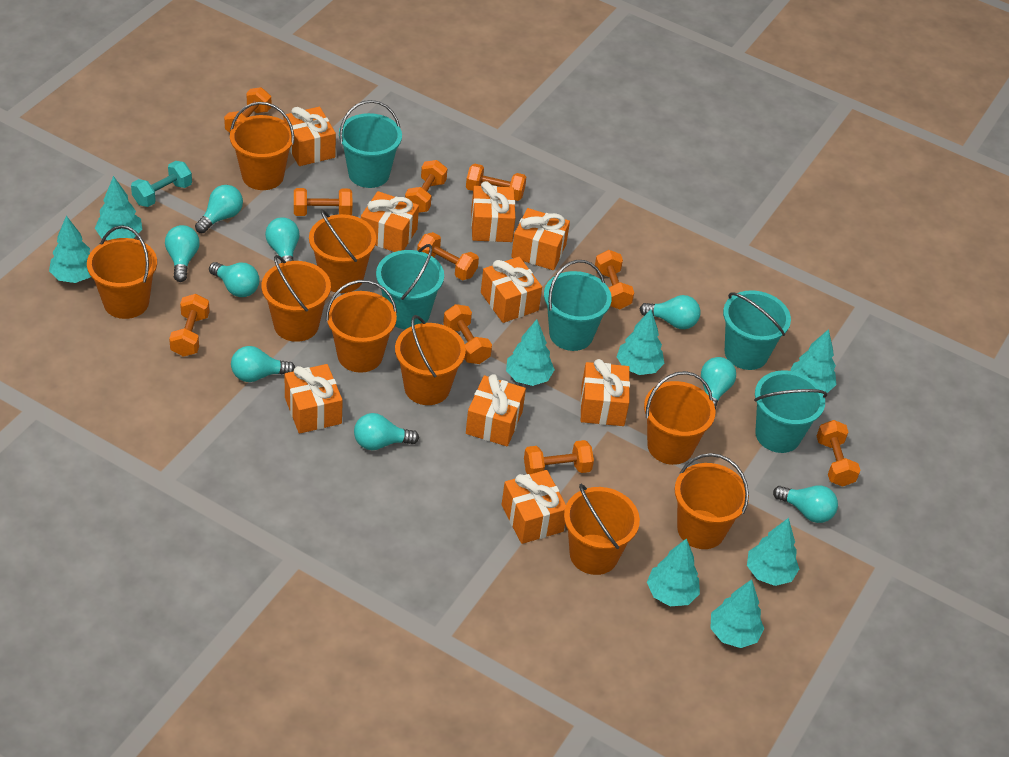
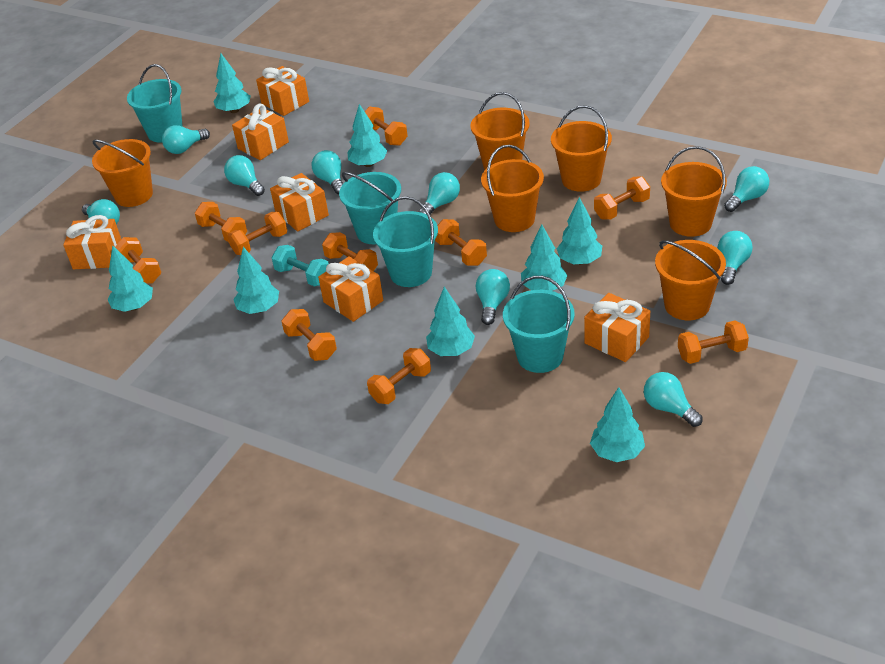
orange bucket: 9 -> 6
orange gift: 9 -> 6
turquoise bucket: 5 -> 4

